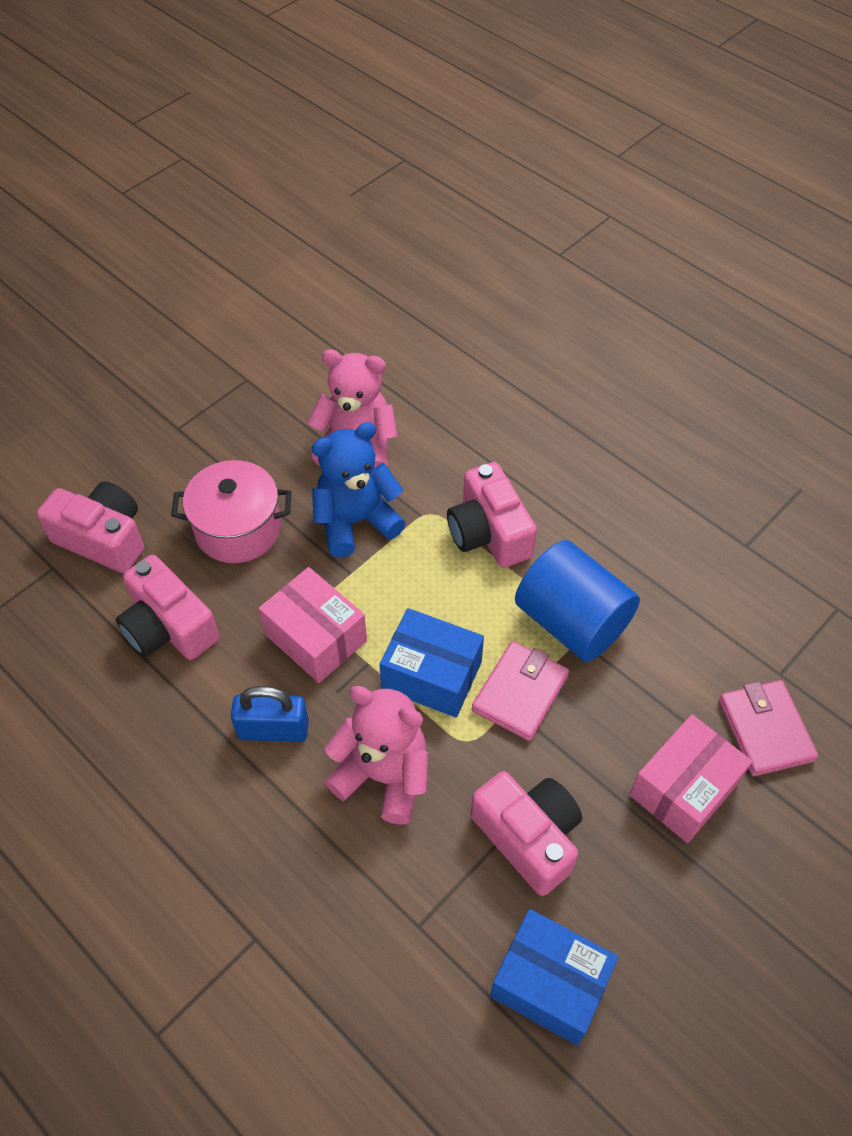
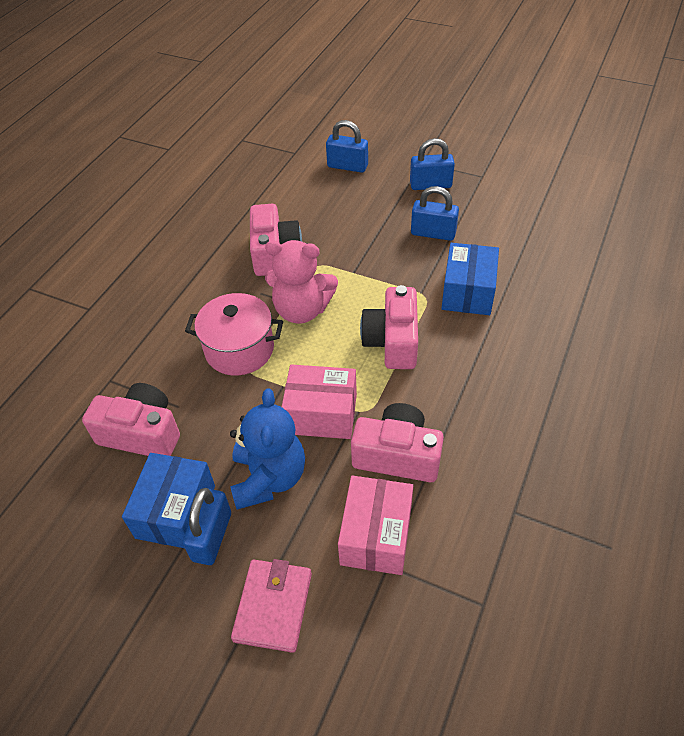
blue cylinder: 1 -> 0
blue padlock: 1 -> 4
pink teddy bear: 2 -> 1
pink wallet: 2 -> 1

